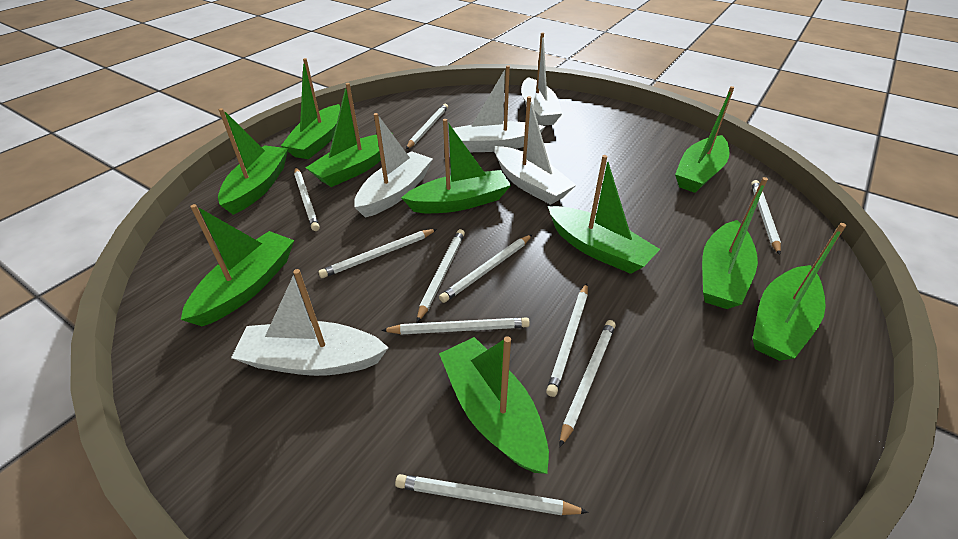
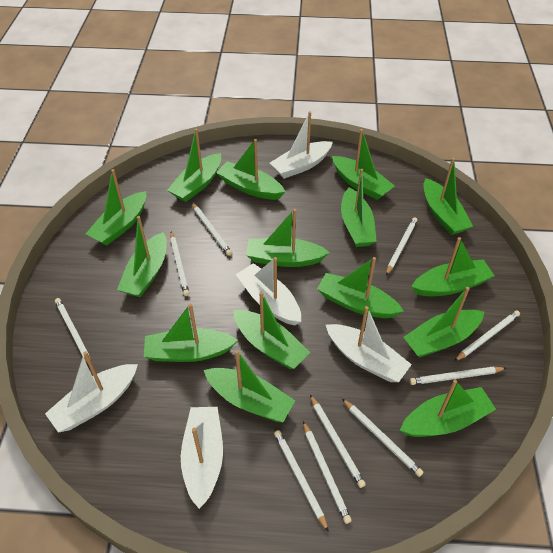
green boat: 10 -> 15

